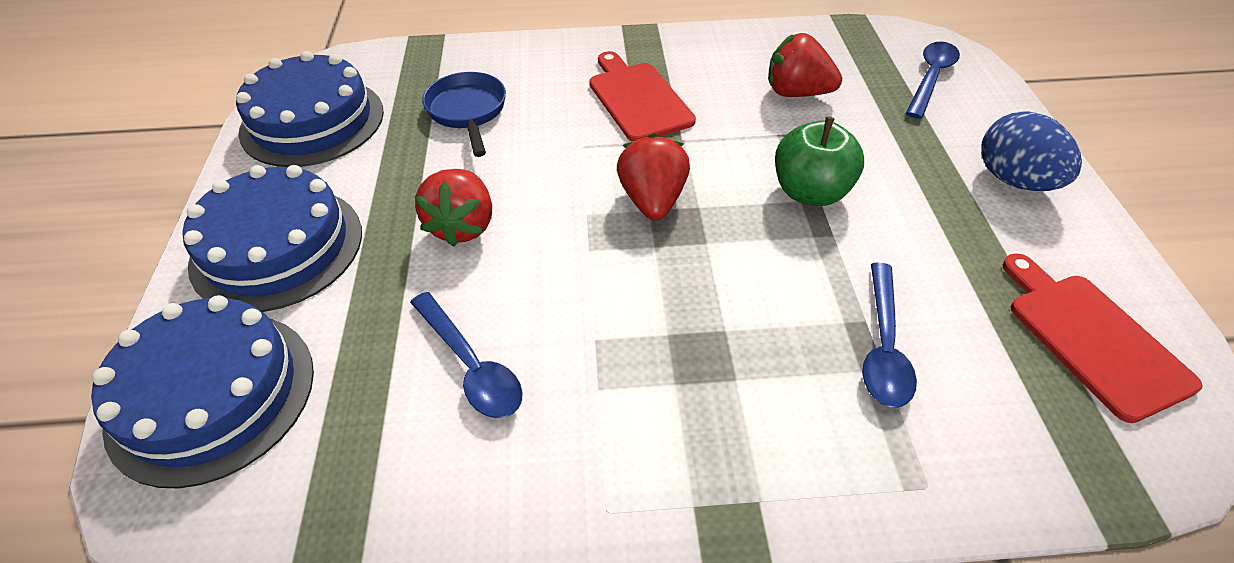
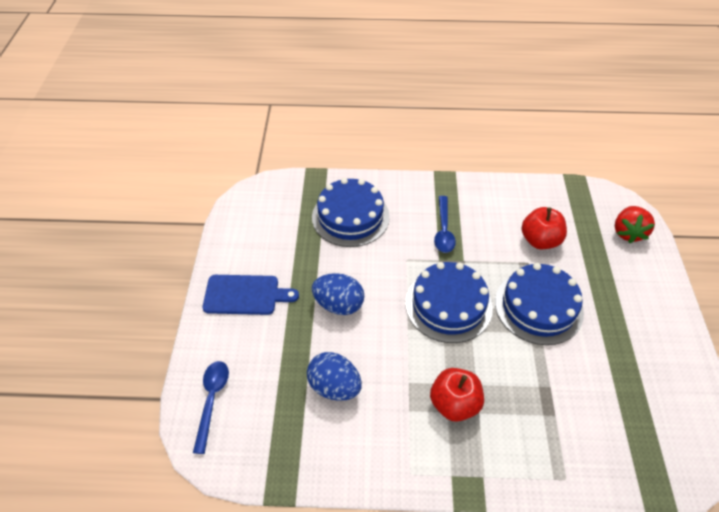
blue cutting board: 0 -> 1
blue egg: 1 -> 2
blue pan: 1 -> 0
blue spoon: 3 -> 2
green apple: 1 -> 0
red apple: 0 -> 2
red cutting board: 2 -> 0
red strawberry: 3 -> 1

